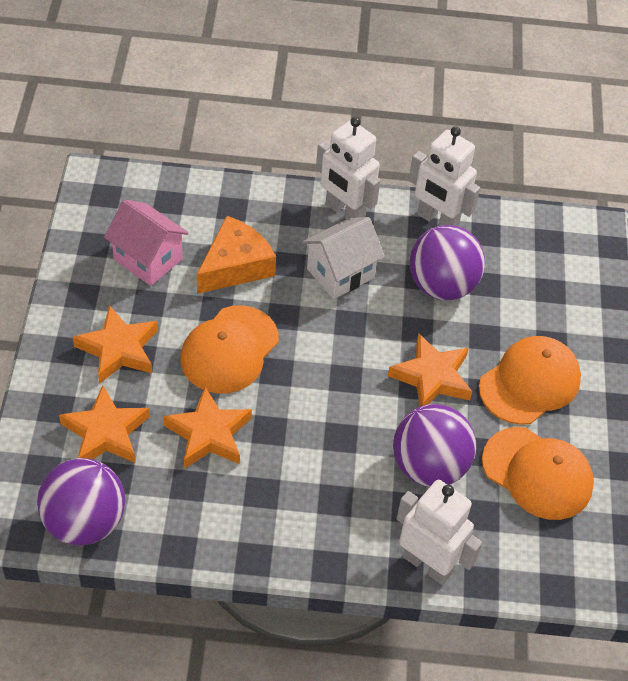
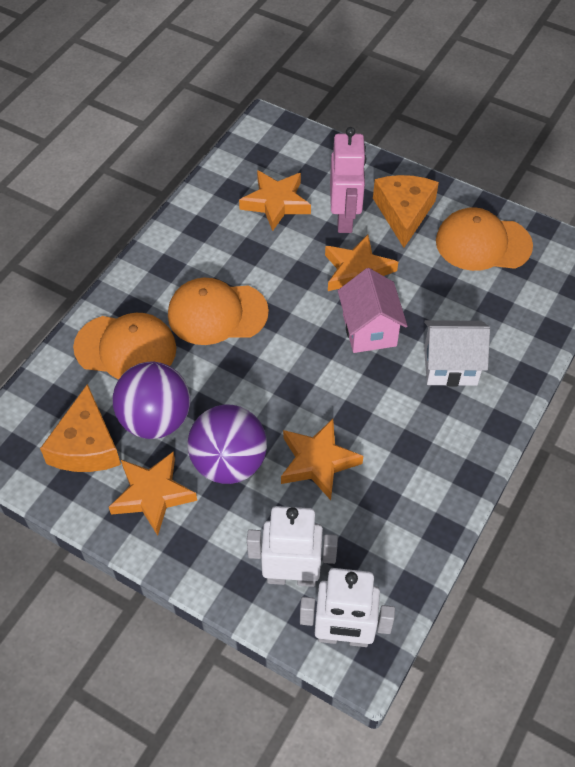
orange cheese: 1 -> 2
pink robot: 0 -> 1
purple ball: 3 -> 2
white robot: 3 -> 2

